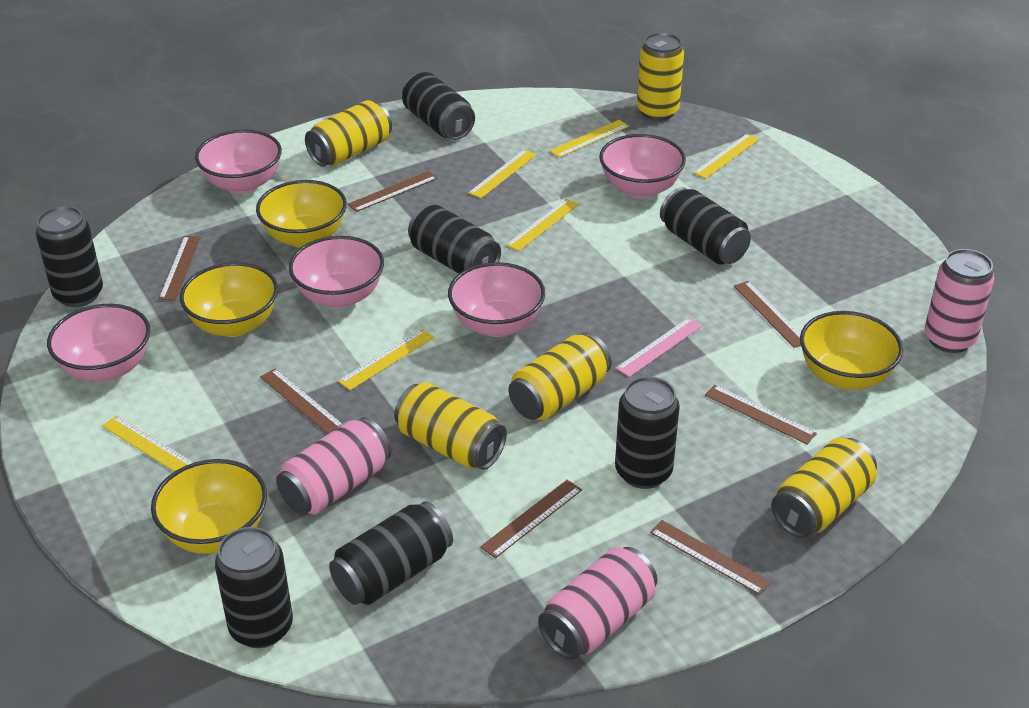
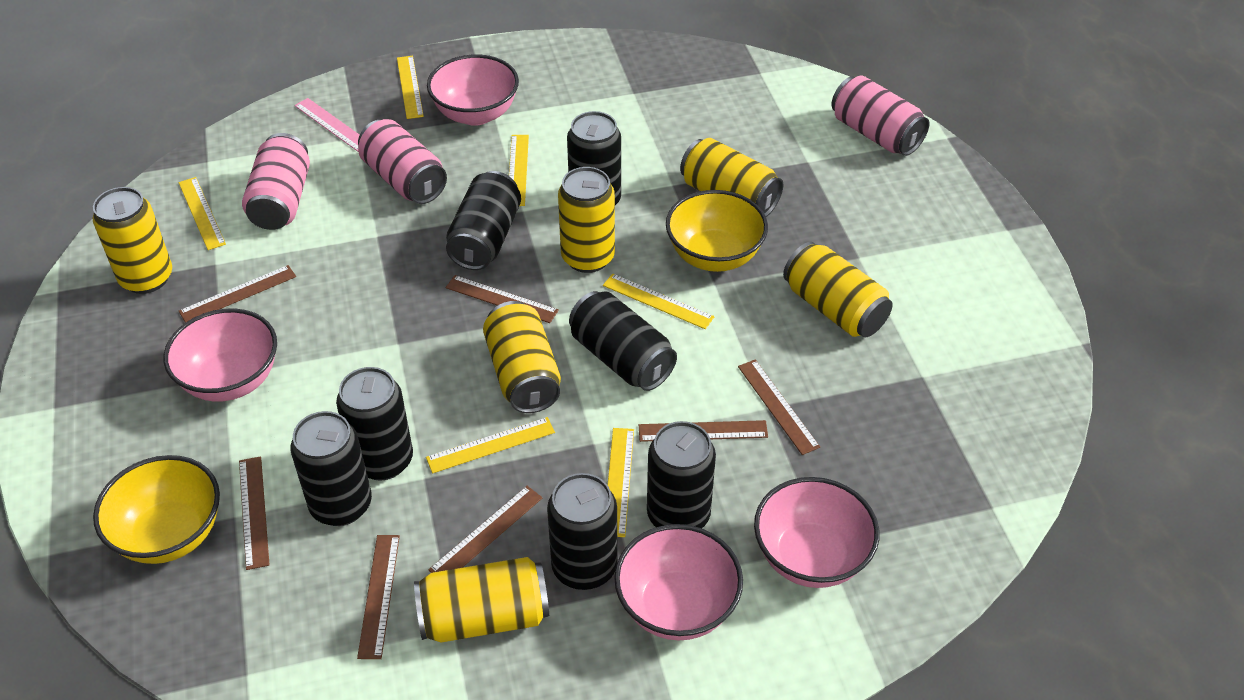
pink bowl: 5 -> 4
yellow bowl: 4 -> 2
yellow can: 5 -> 6

